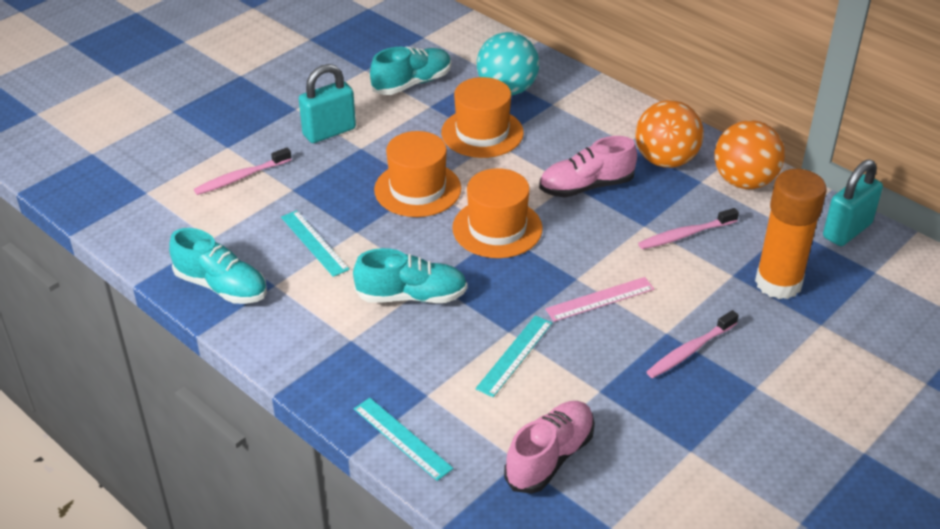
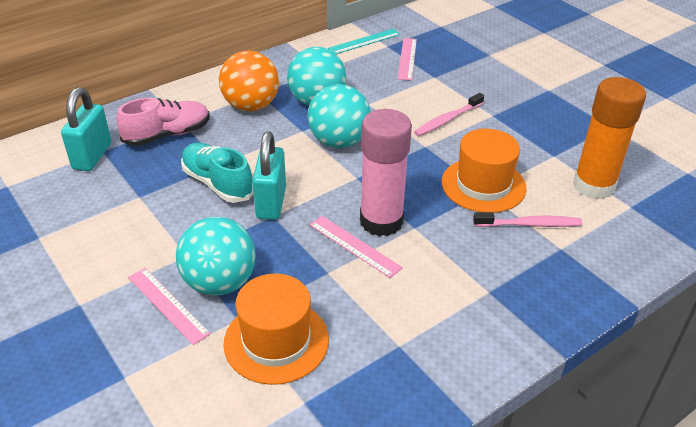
orange ball: 2 -> 1
orange hat: 3 -> 2
pink glue stick: 0 -> 1
pink ruler: 1 -> 3
pink shoe: 2 -> 1
pink toothbrush: 3 -> 2
turquoise ball: 1 -> 3
turquoise ruler: 3 -> 1
turquoise shoe: 3 -> 1

